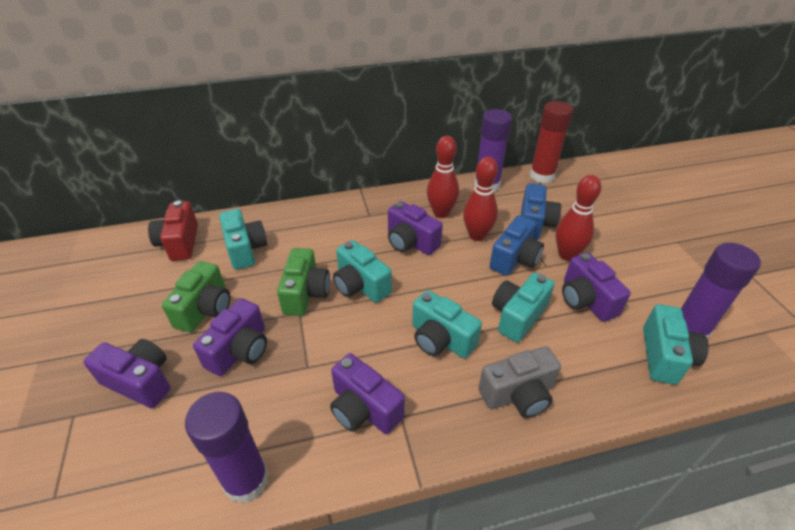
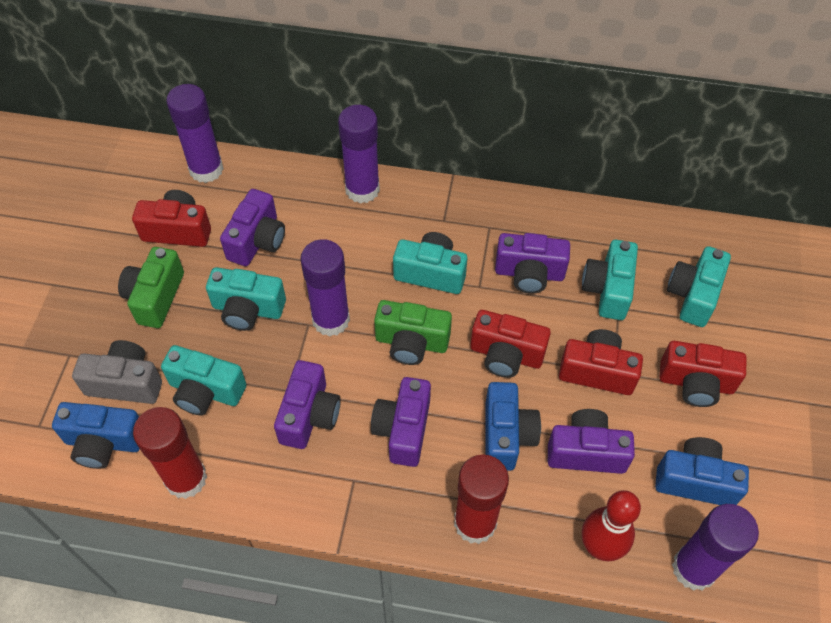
blue camera: 2 -> 3
purple glue stick: 3 -> 4
red bowling pin: 3 -> 1
red camera: 1 -> 4
red glue stick: 1 -> 2

